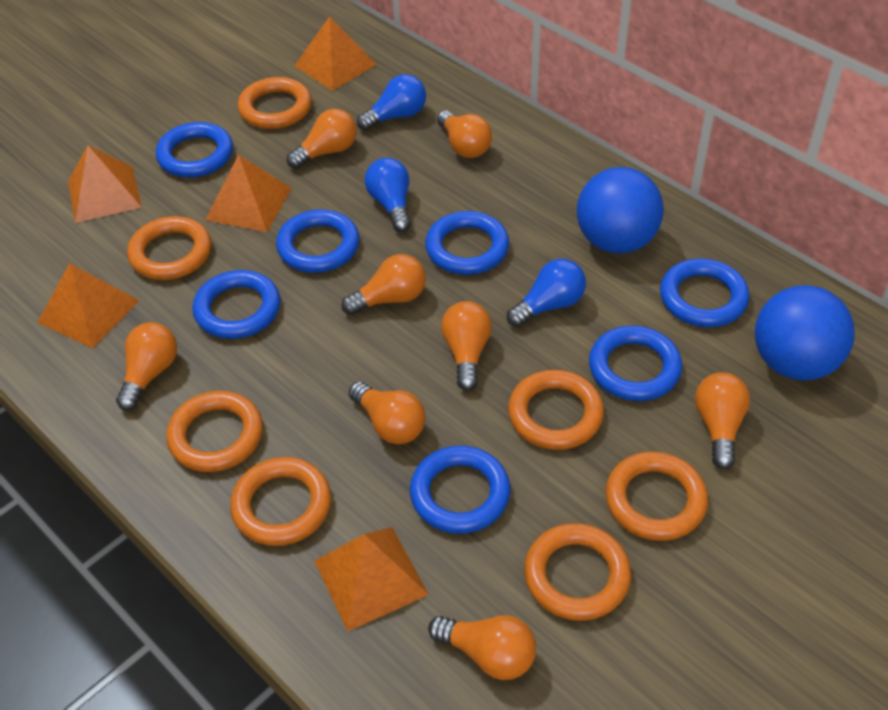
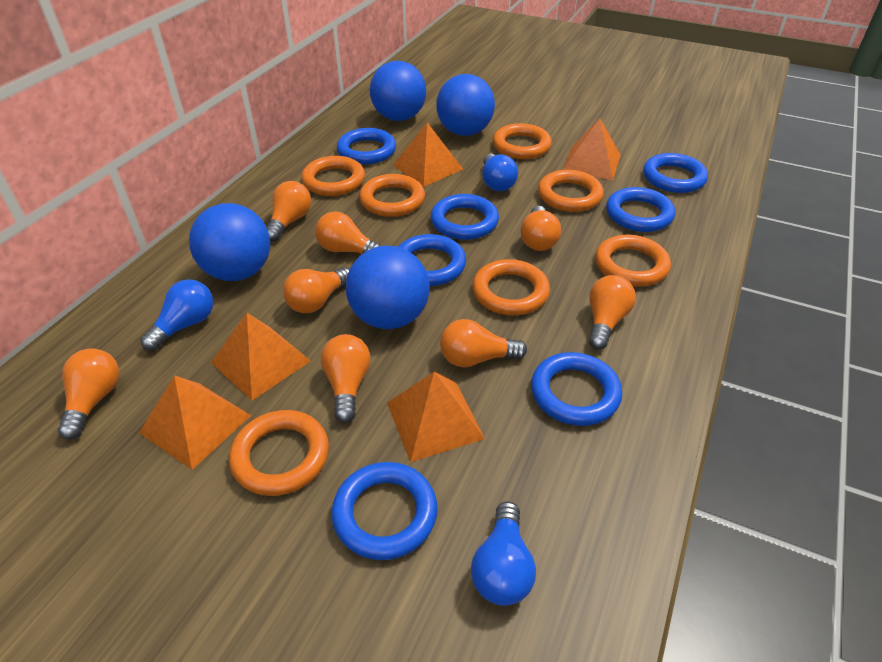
blue ball: 2 -> 4

